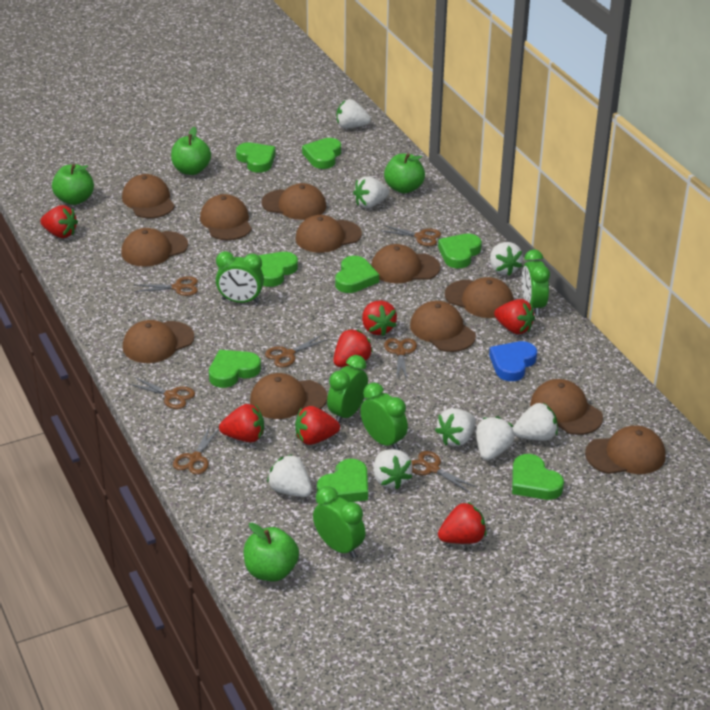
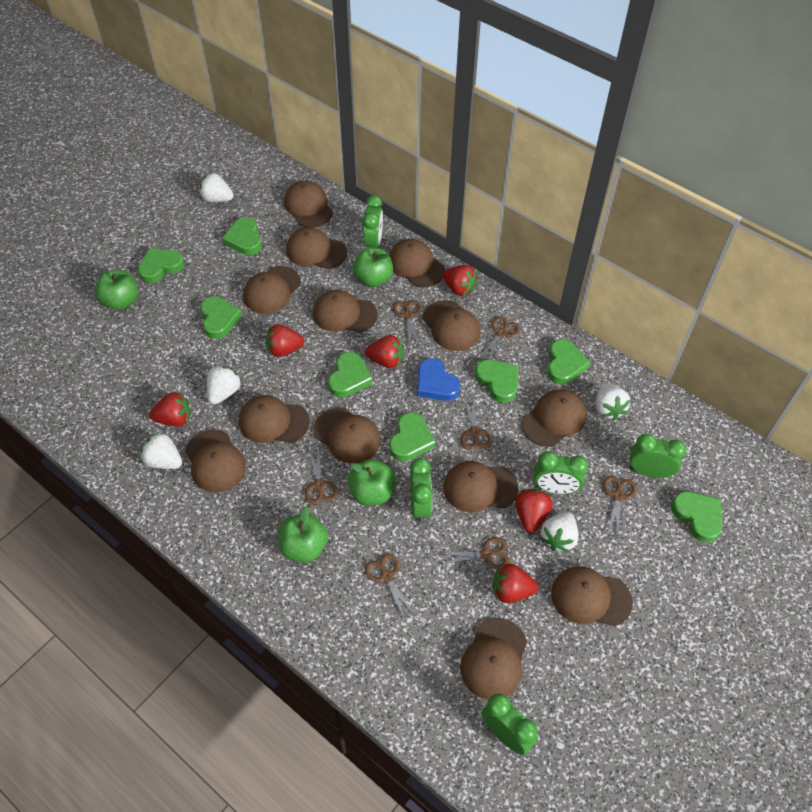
brown cap: 12 -> 13
red strawberry: 7 -> 6
white strawberry: 8 -> 5

